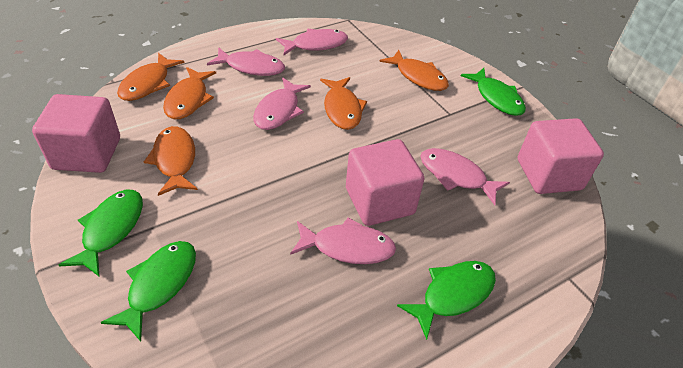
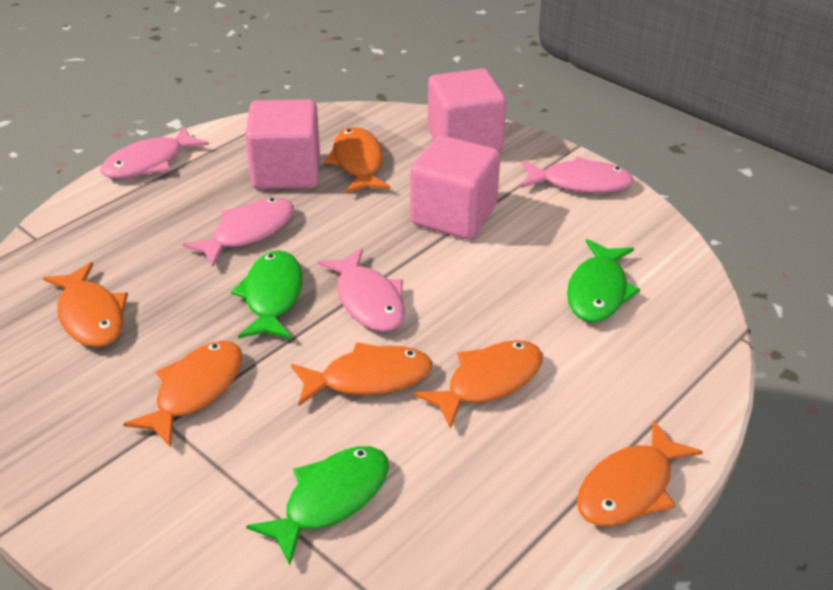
green fish: 4 -> 3
orange fish: 5 -> 6
pink fish: 5 -> 4

